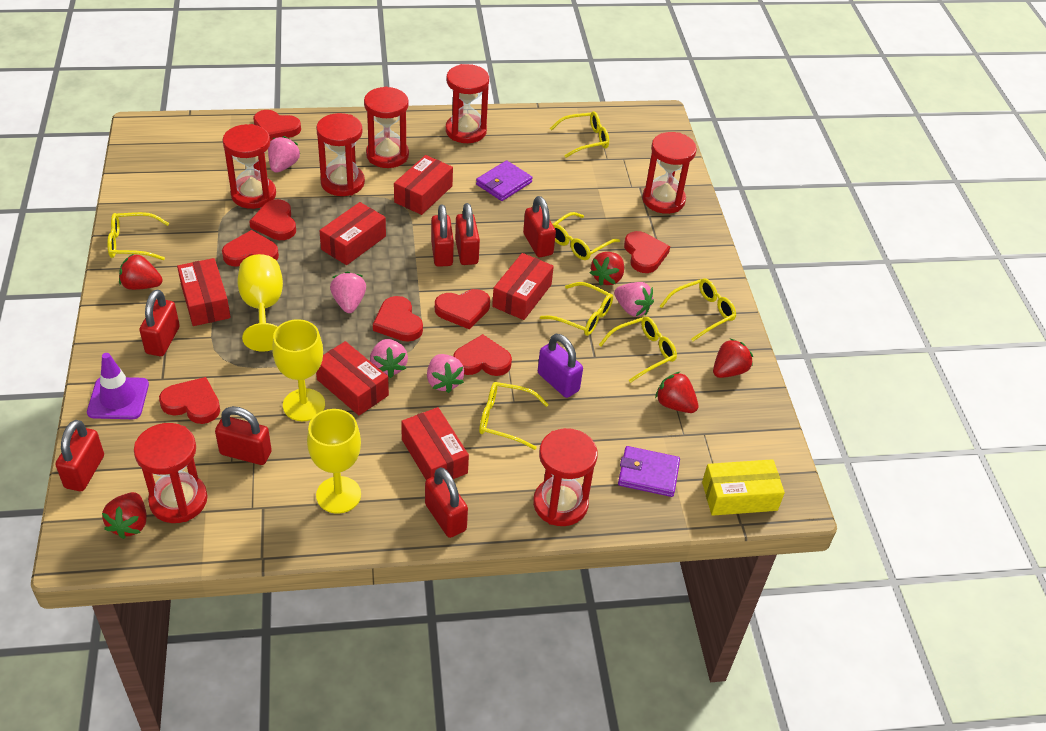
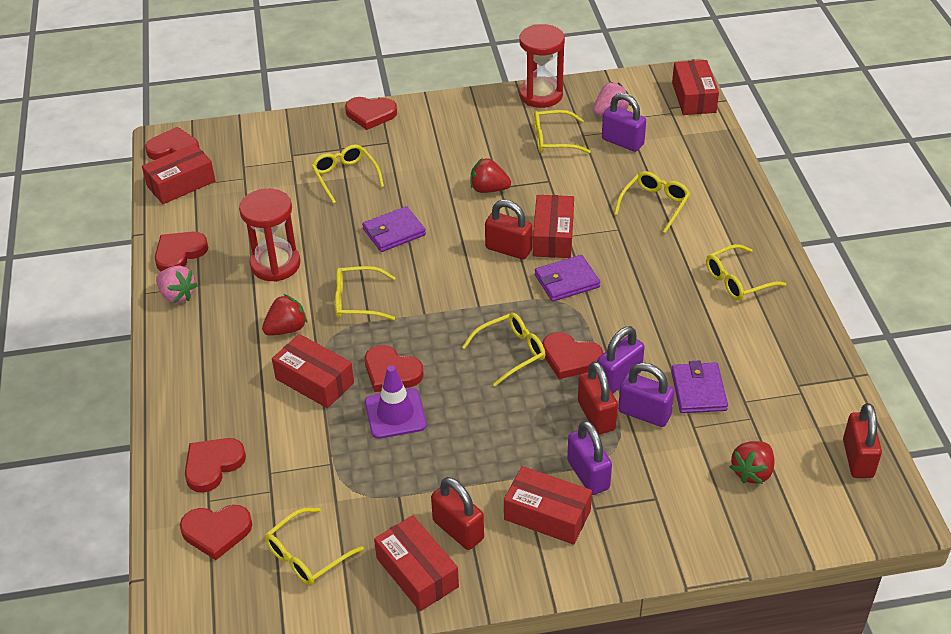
pink strawberry: 5 -> 2
purple padlock: 1 -> 4
purple wallet: 2 -> 3
red heart: 8 -> 7
red hourglass: 7 -> 2
red padlock: 7 -> 4
red strawberry: 5 -> 3
yellow box: 1 -> 0
yellow goblet: 3 -> 0

